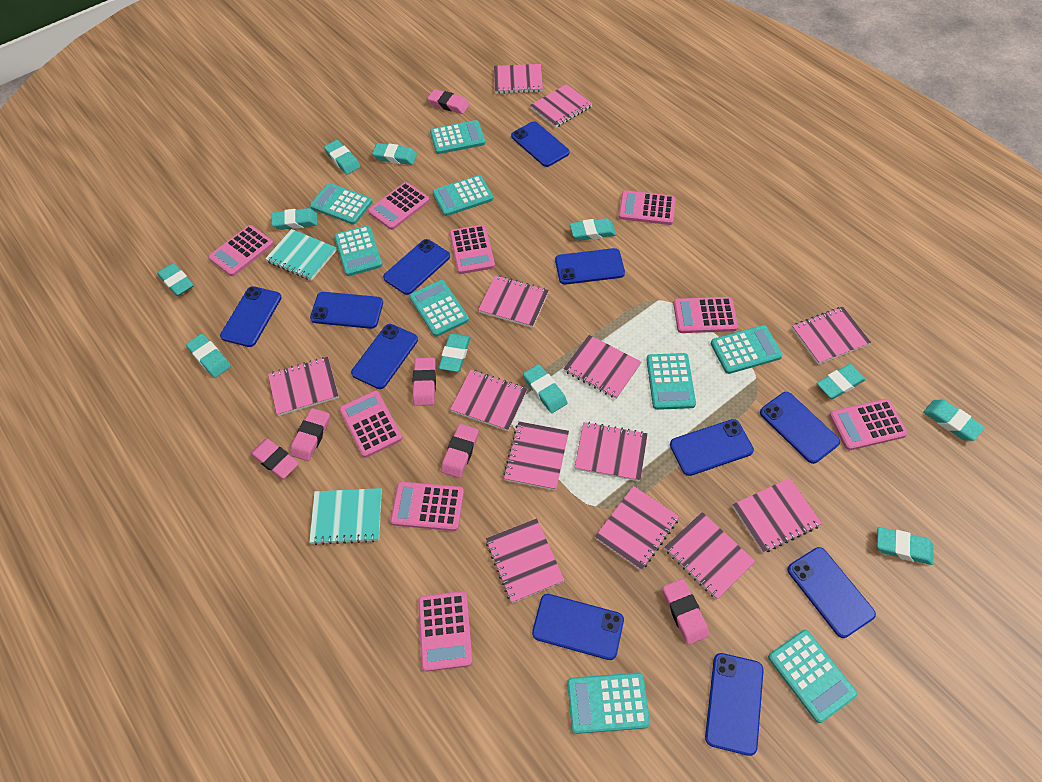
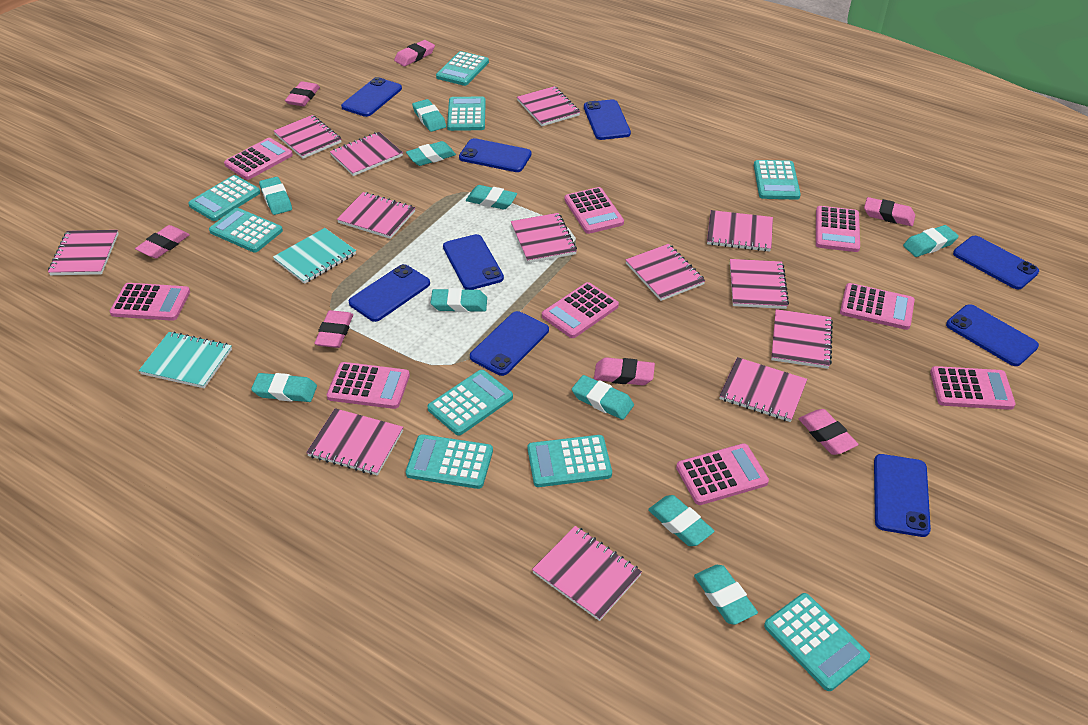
blue phone: 11 -> 9
pink eraser: 6 -> 7
turquoise eraser: 11 -> 10

